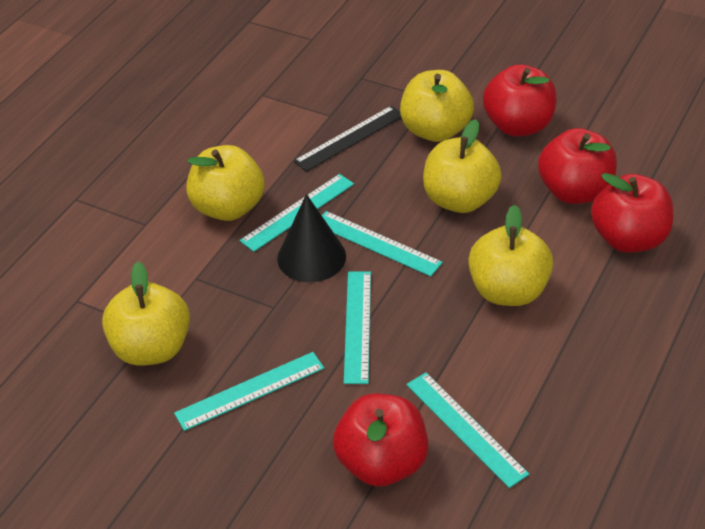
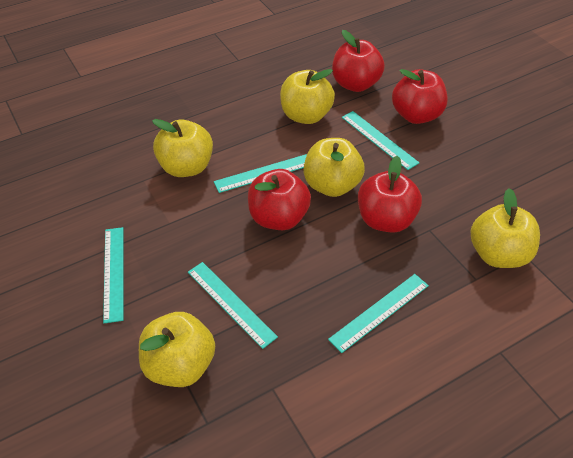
black cone: 1 -> 0
black ruler: 1 -> 0

